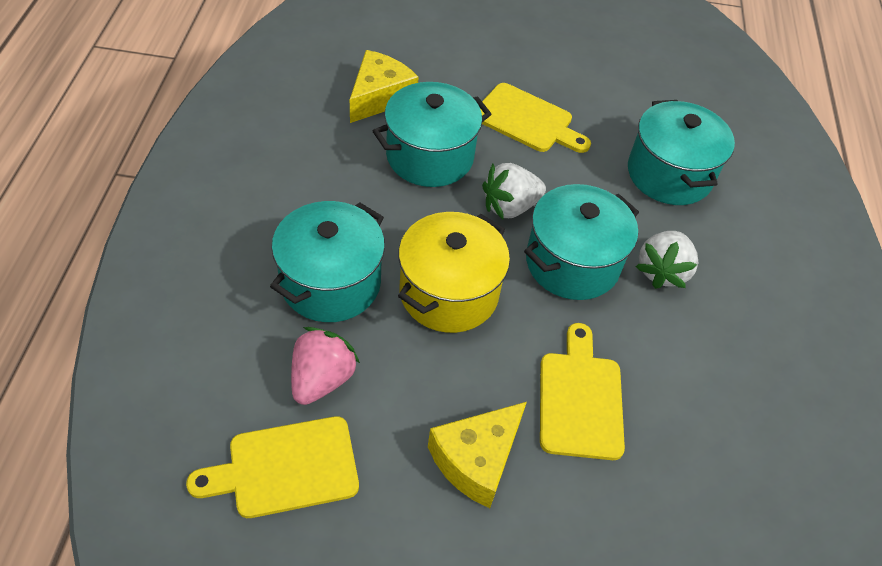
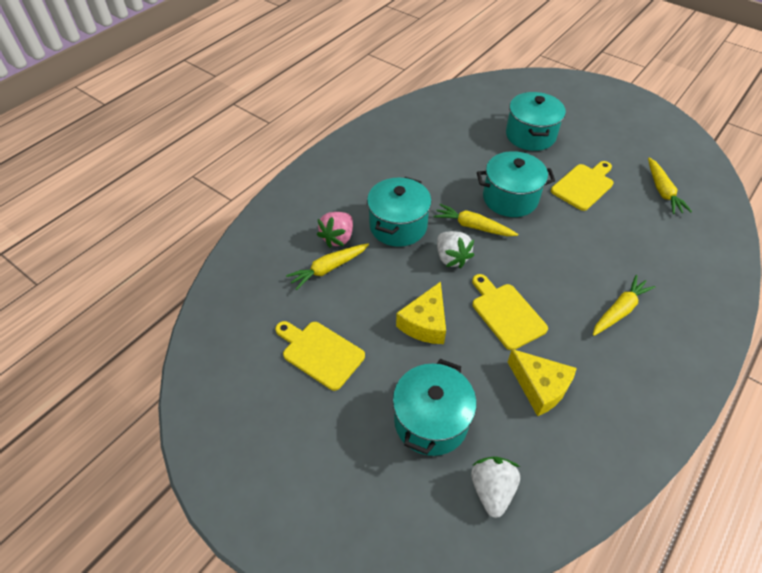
yellow carrot: 0 -> 4
yellow pot: 1 -> 0

